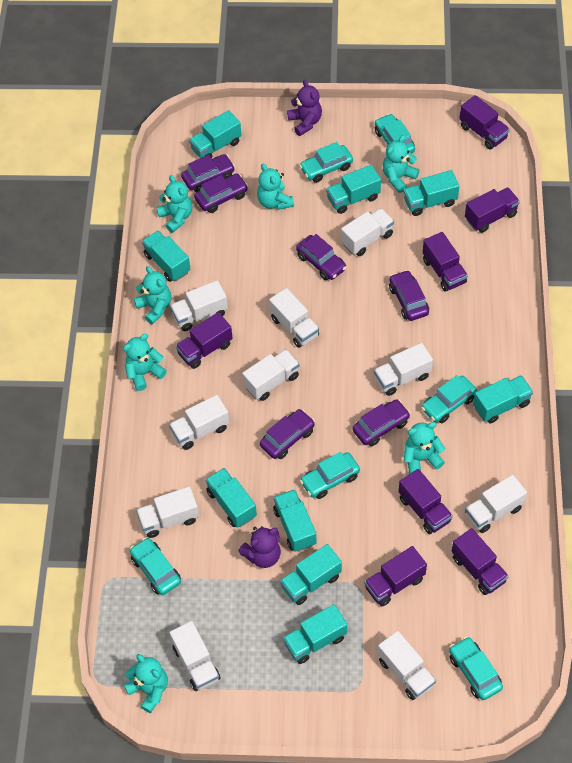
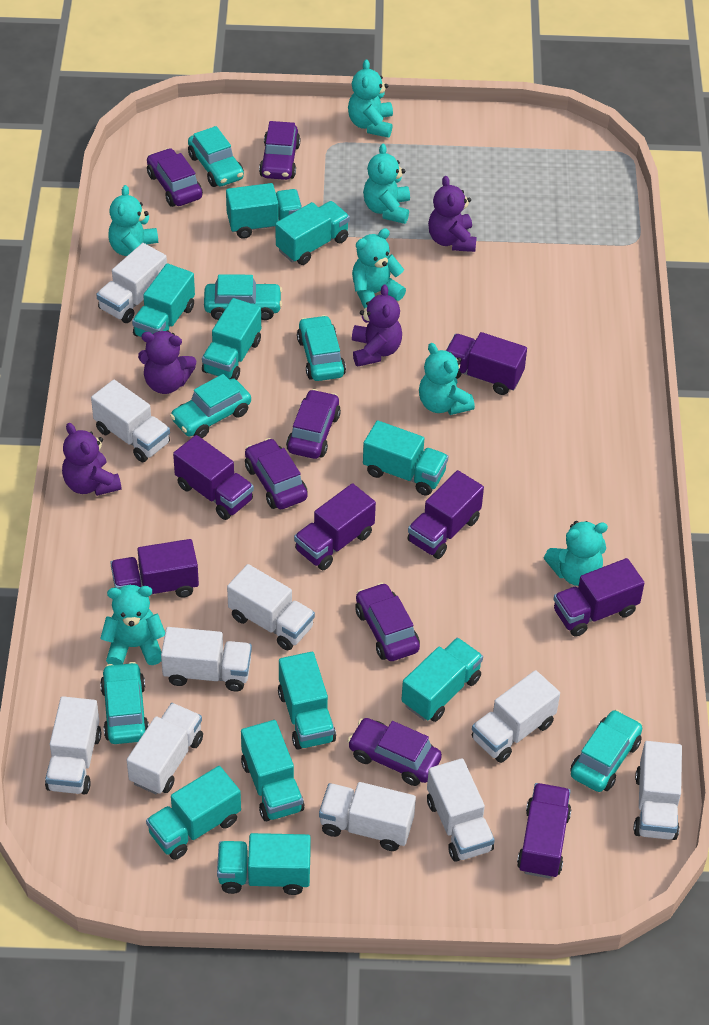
purple teddy bear: 2 -> 4
turquoise truck: 9 -> 10

